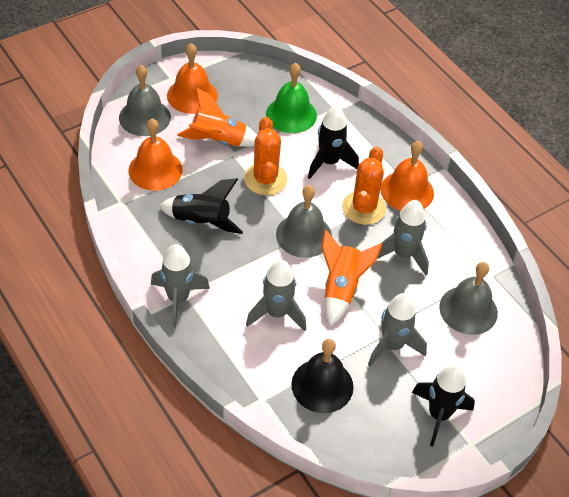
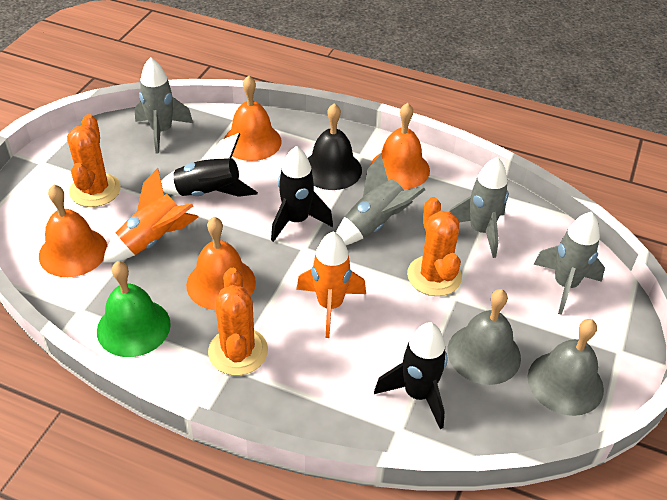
grey bell: 3 -> 2
orange bell: 3 -> 4
orange cactus: 2 -> 3

